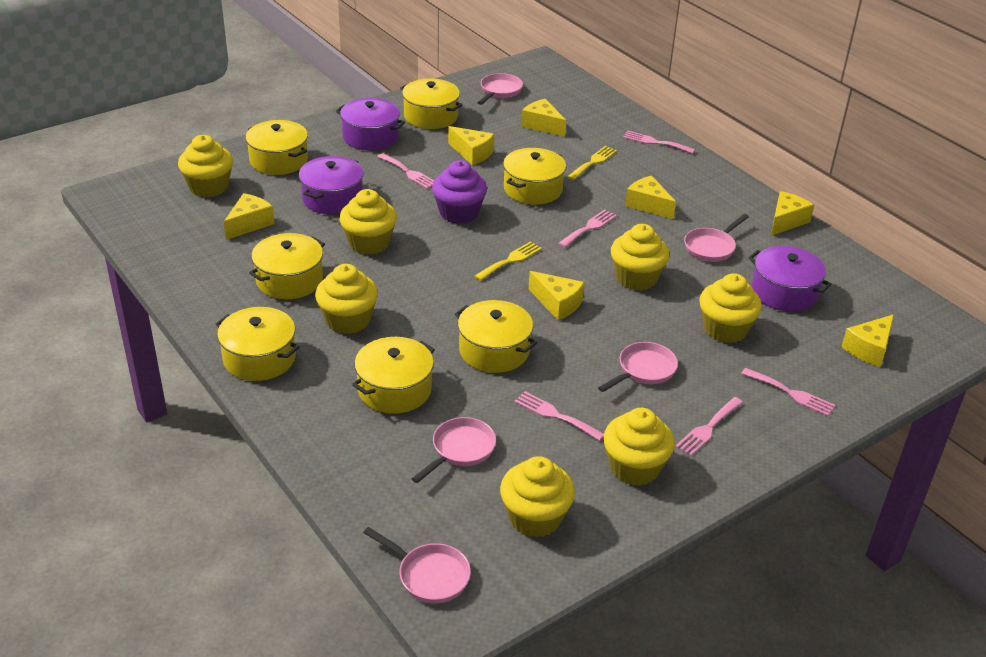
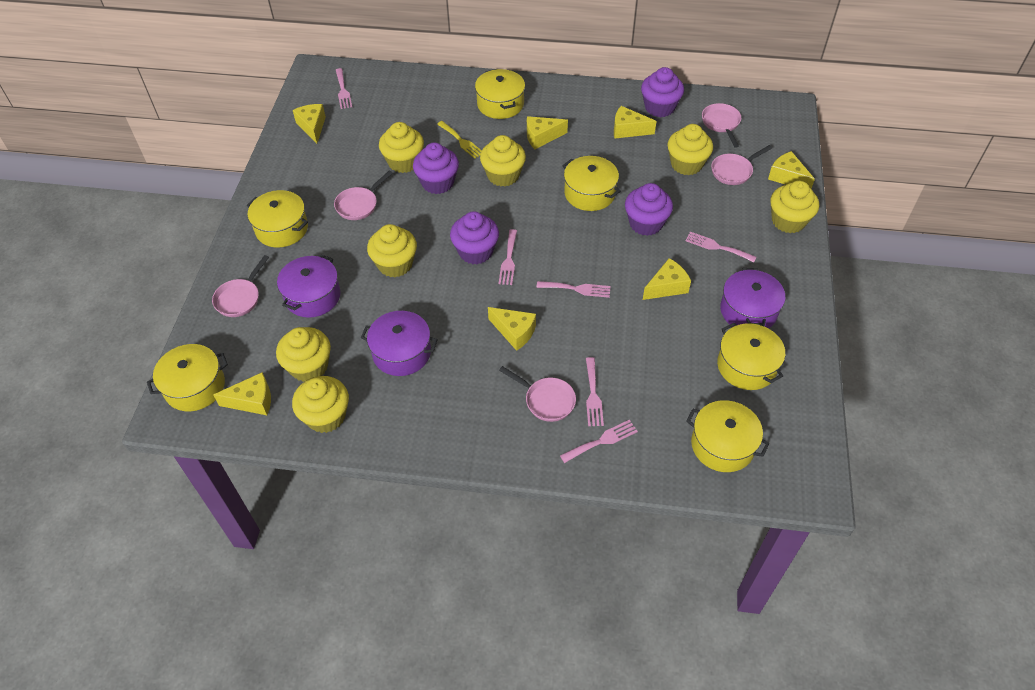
purple cupcake: 1 -> 4
yellow fork: 2 -> 1
yellow pot: 7 -> 6

